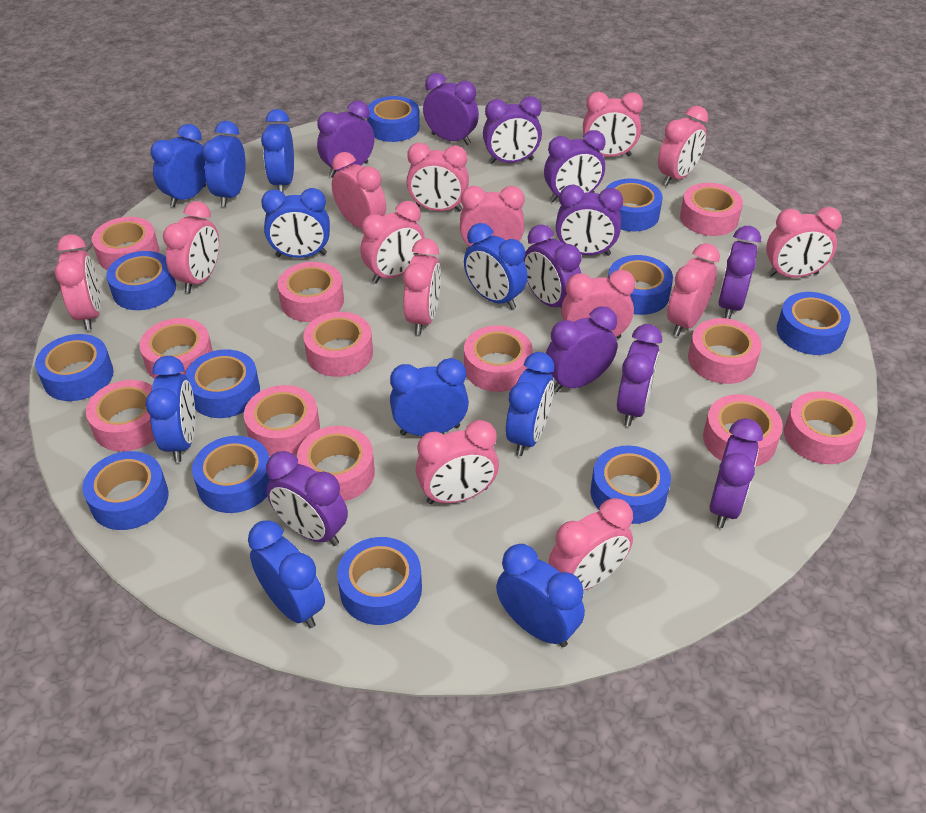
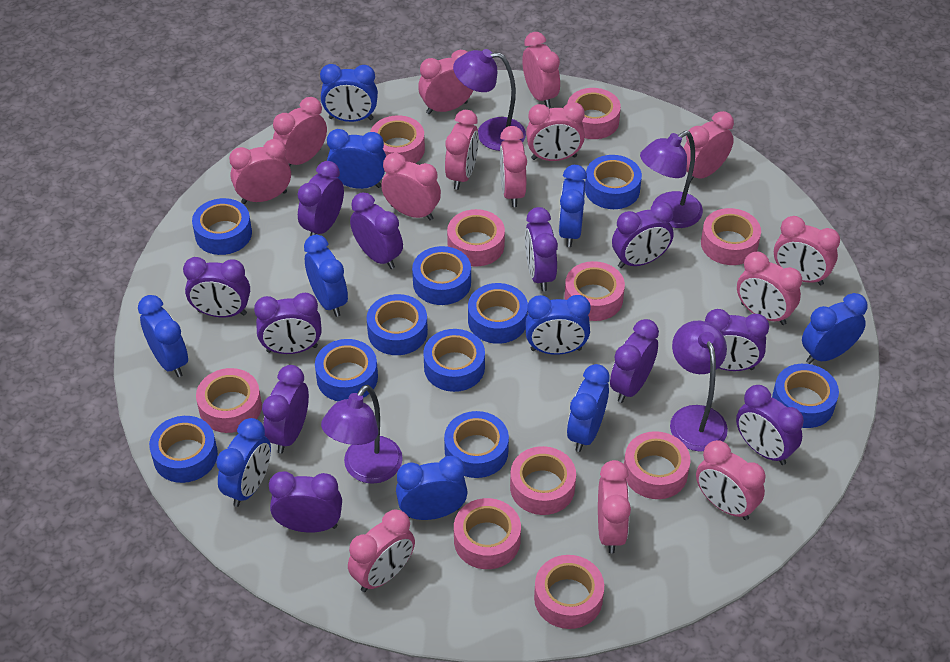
blue tape: 11 -> 10
pink tape: 12 -> 10
purple lamp: 0 -> 4

